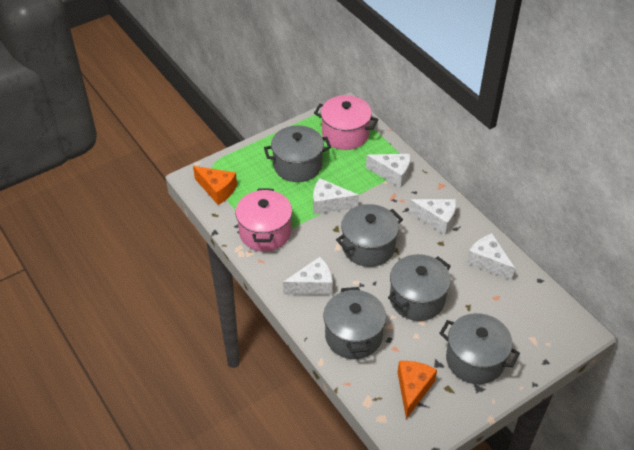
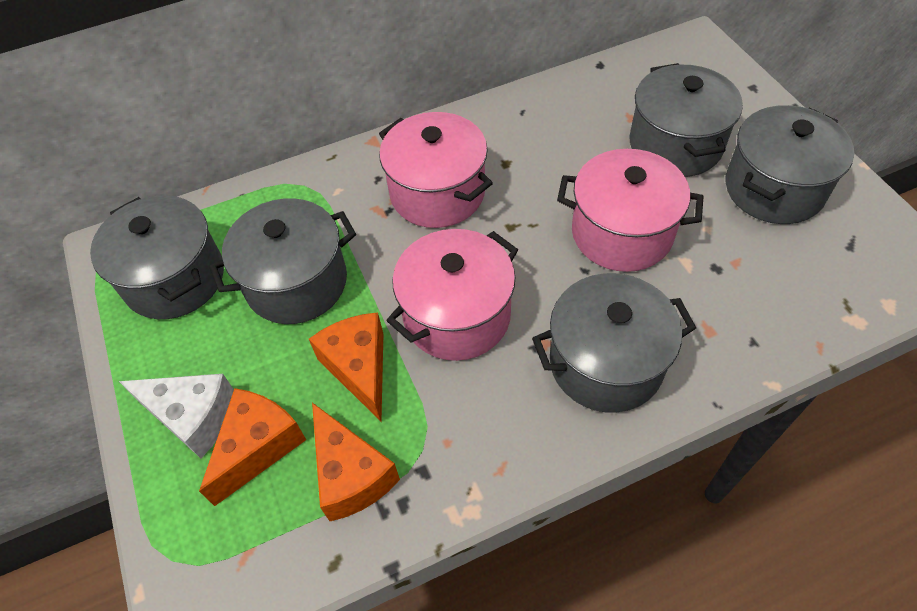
orange cheese: 2 -> 3
pink pot: 2 -> 3
white cheese: 5 -> 1

